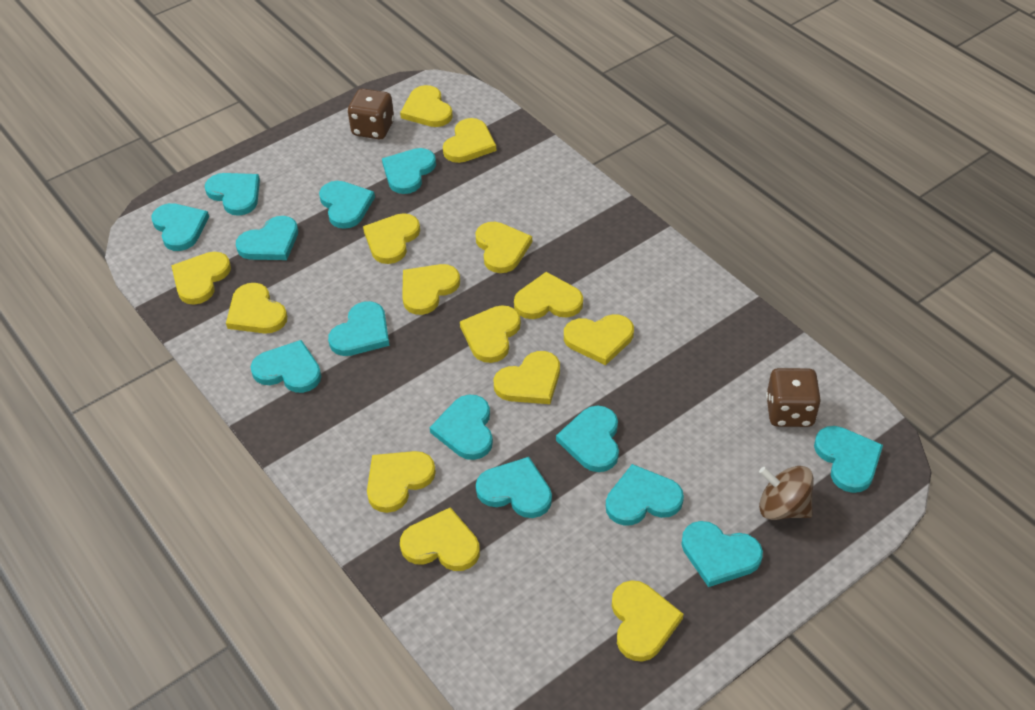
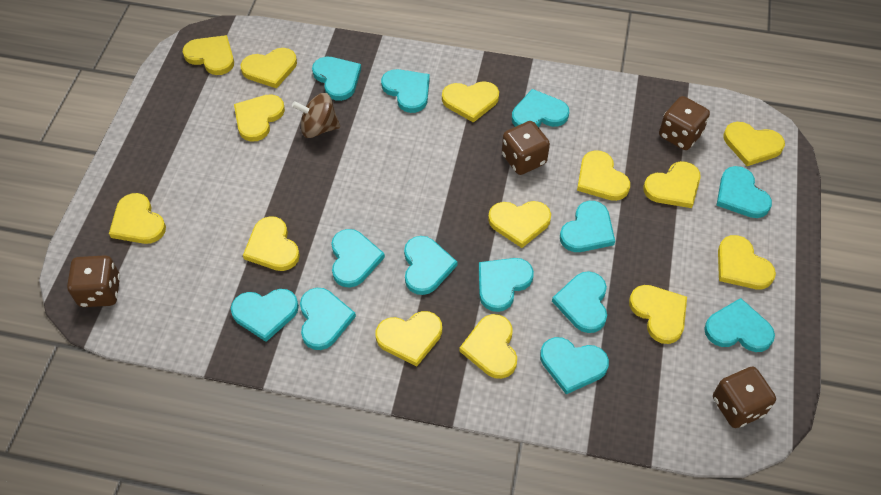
brown dice: 2 -> 4

